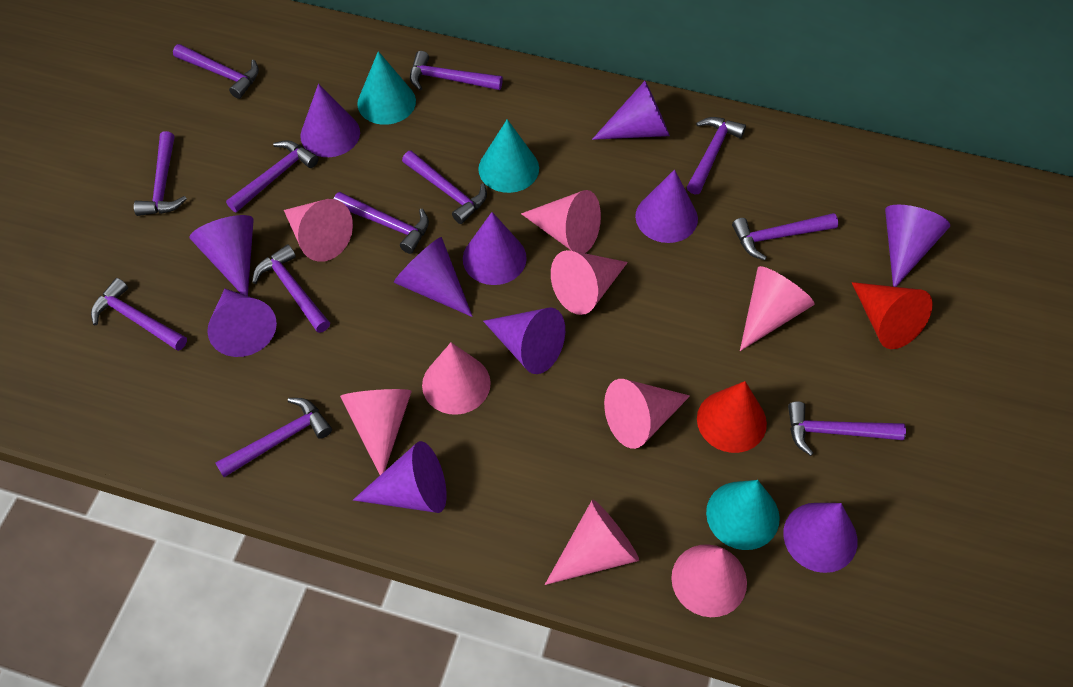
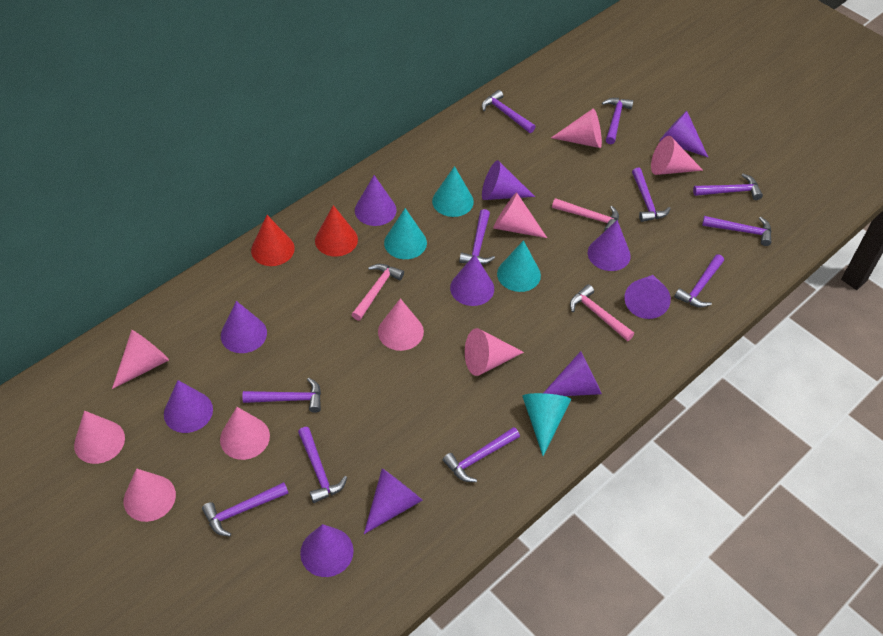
pink hammer: 0 -> 3
purple hammer: 12 -> 11
turquoise cone: 3 -> 4

